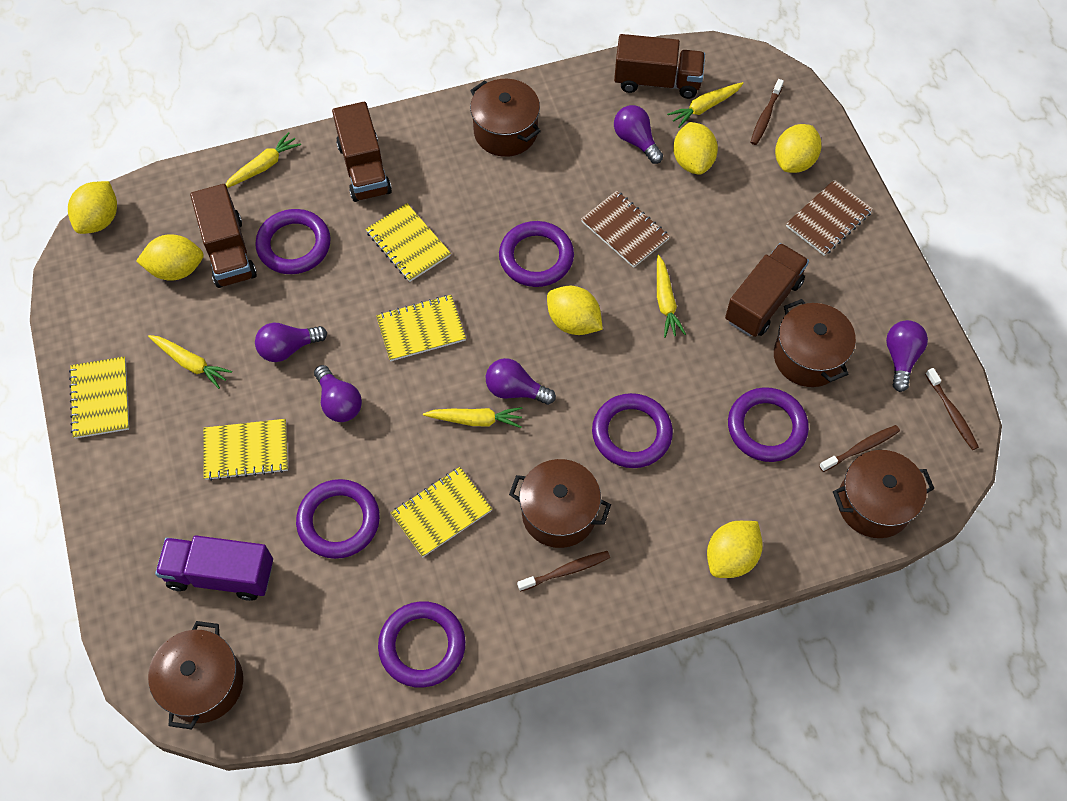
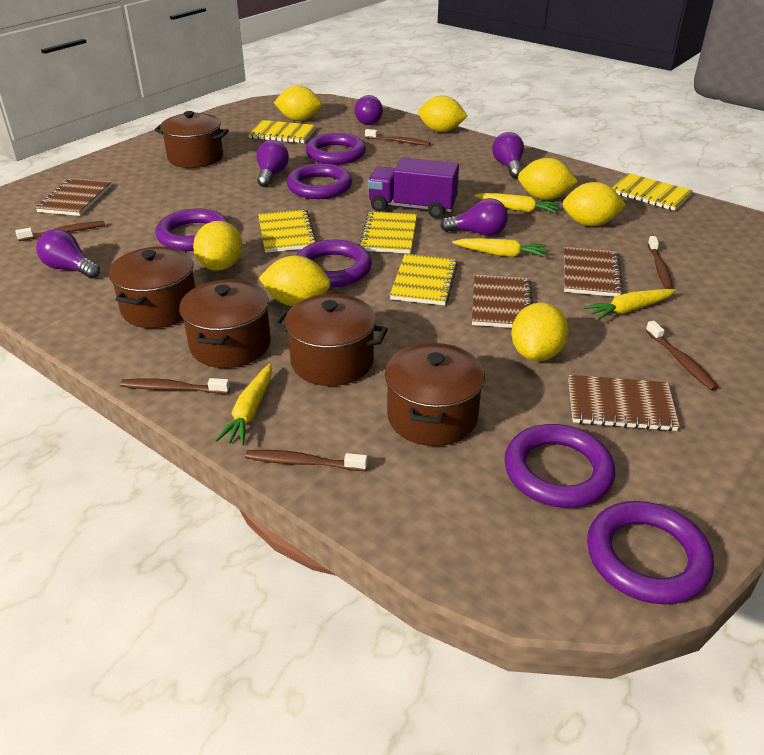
brown notebook: 2 -> 4
brown toothbrush: 4 -> 6
brown truck: 4 -> 0
yellow carrot: 5 -> 4
yellow lemon: 6 -> 7

